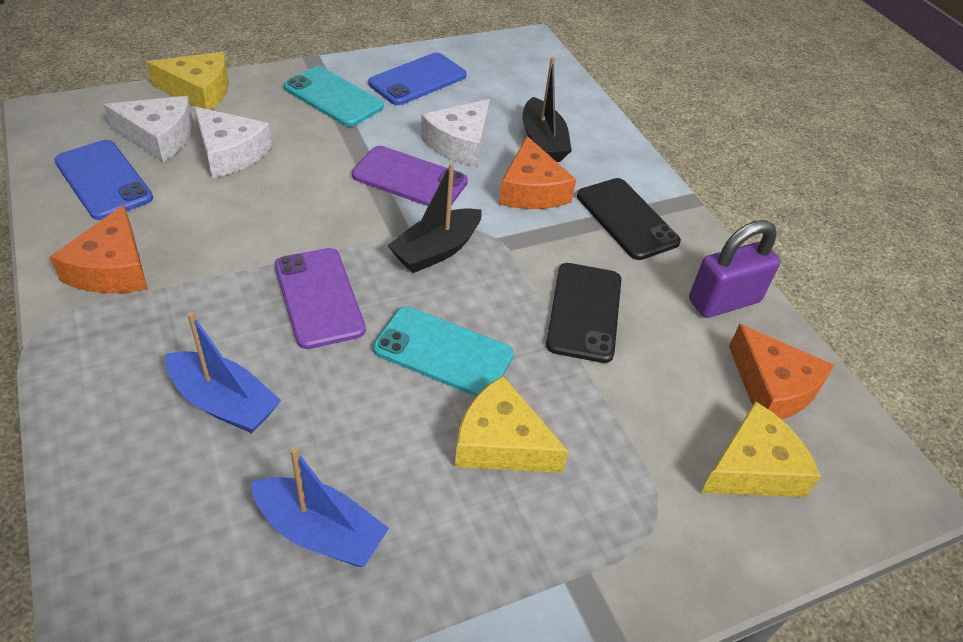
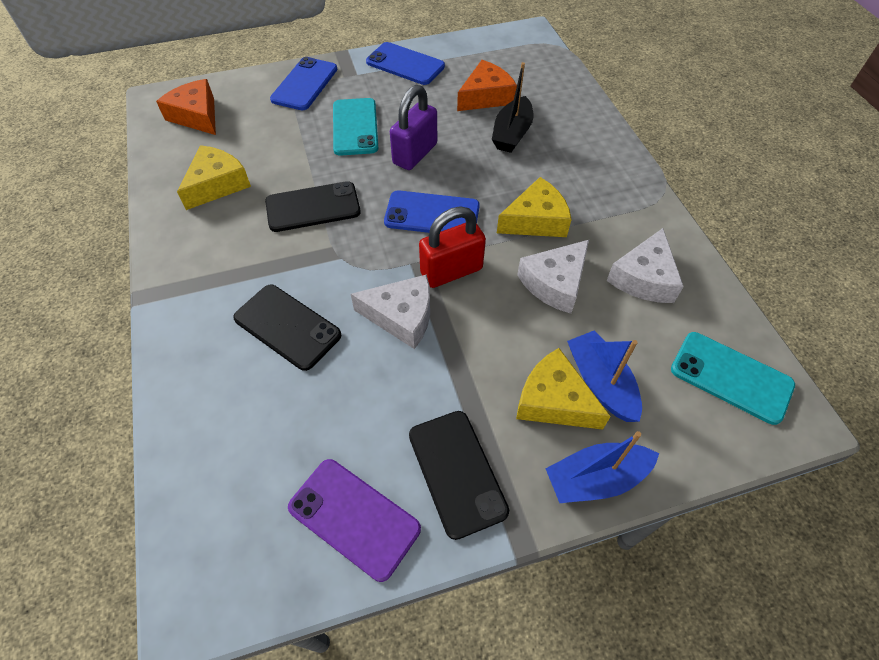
black boat: 2 -> 1
black phone: 2 -> 3
blue phone: 2 -> 3
orange cheese: 3 -> 2
purple phone: 2 -> 1
red padlock: 0 -> 1

